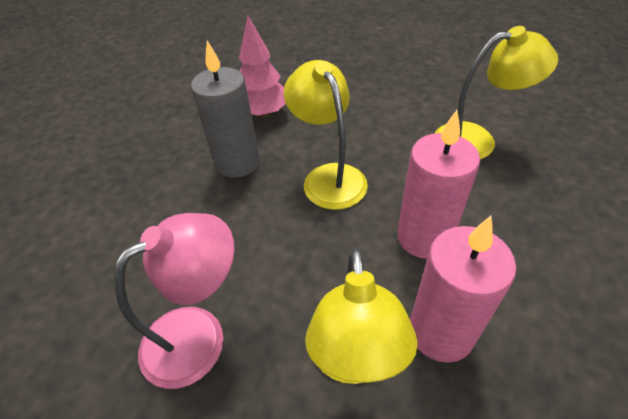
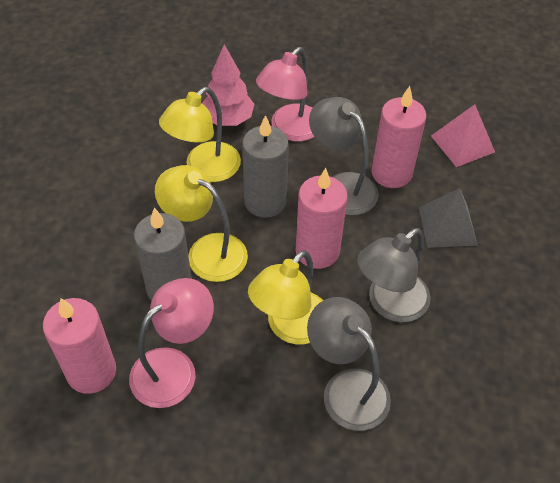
grey candle: 1 -> 2
grey lamp: 0 -> 3
grey pyramid: 0 -> 1
pink candle: 2 -> 3
pink lamp: 1 -> 2
pink pyramid: 0 -> 1

